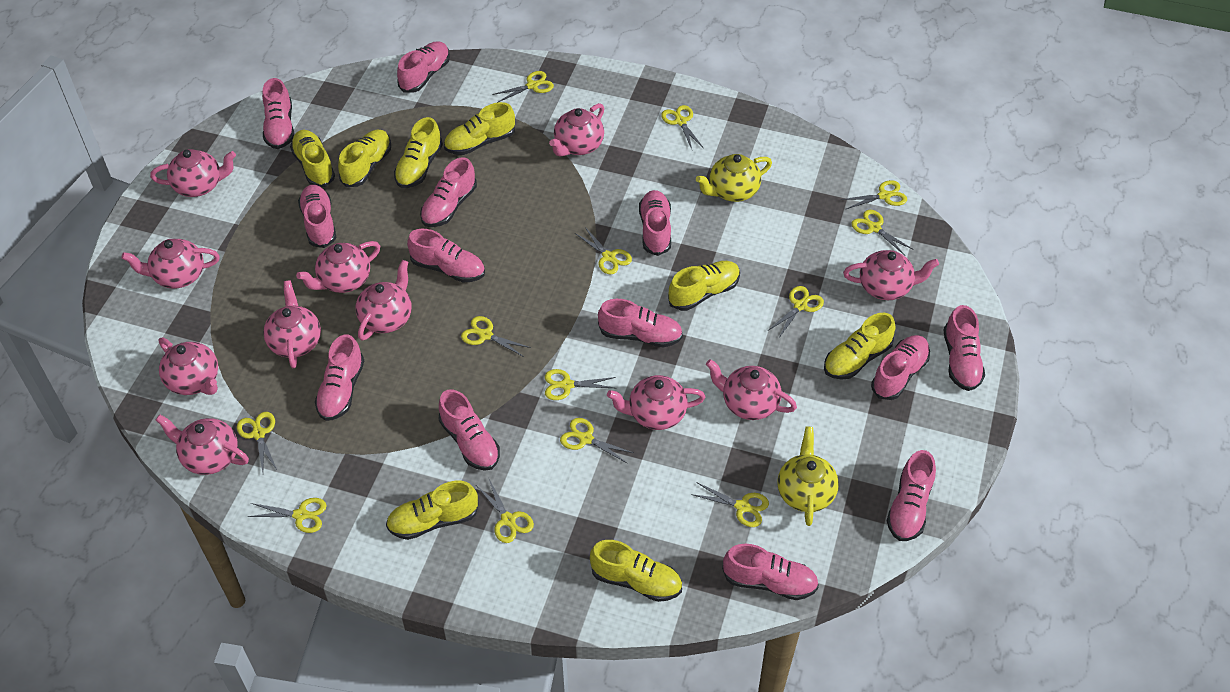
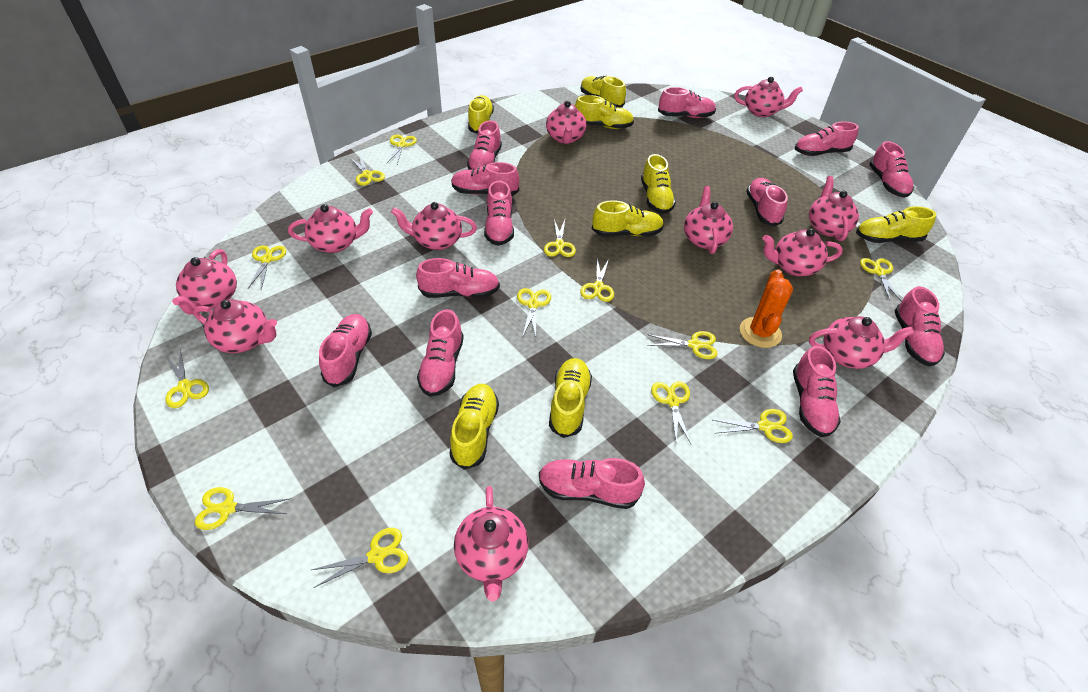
orange cactus: 0 -> 1
yellow teapot: 2 -> 0

